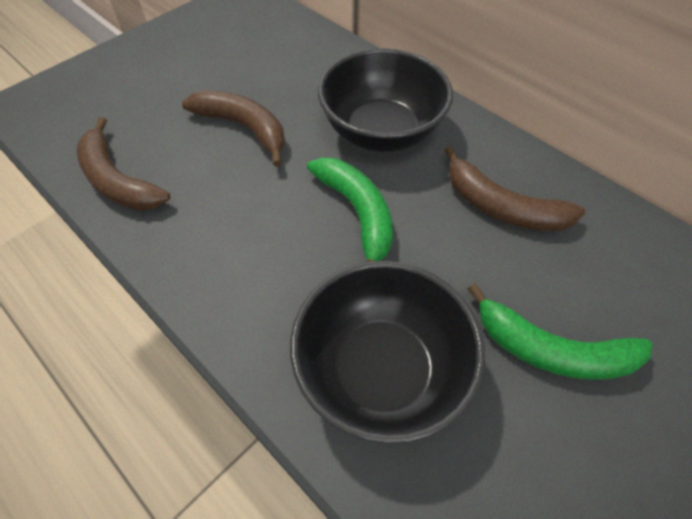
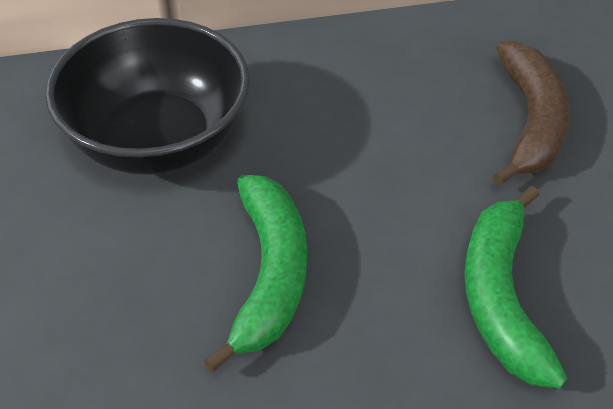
black bowl: 2 -> 1
brown banana: 3 -> 1

